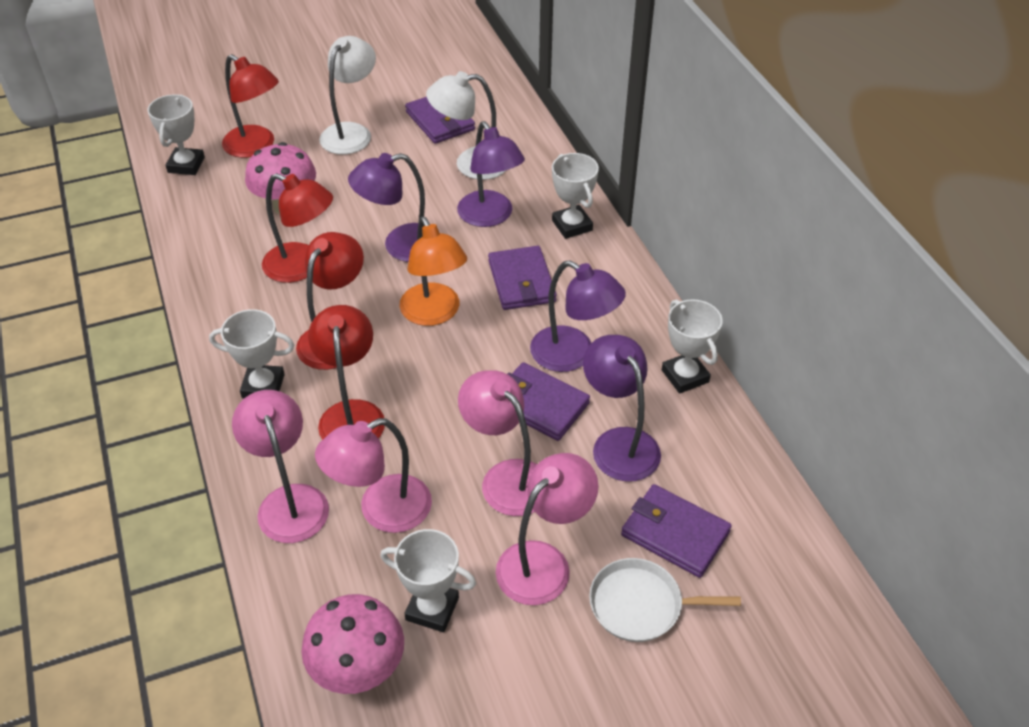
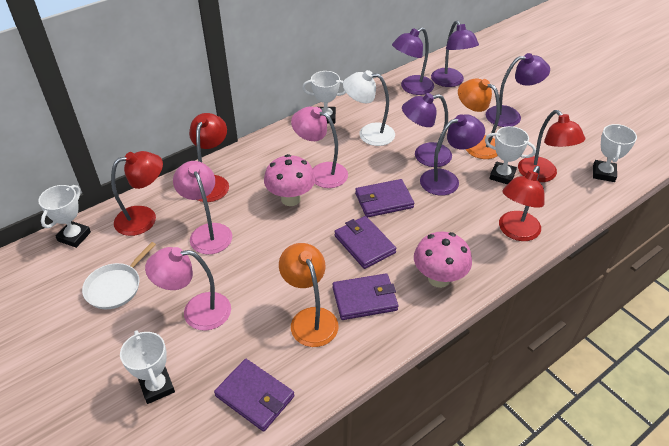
orange lamp: 1 -> 2
pink lamp: 4 -> 3
purple lamp: 4 -> 5
white lamp: 2 -> 1

